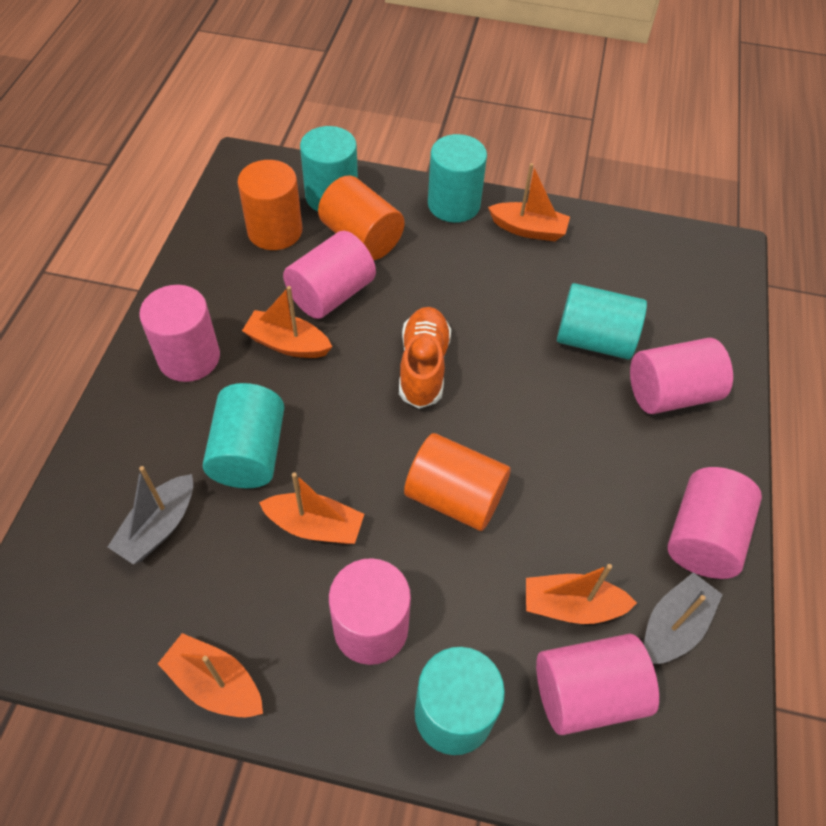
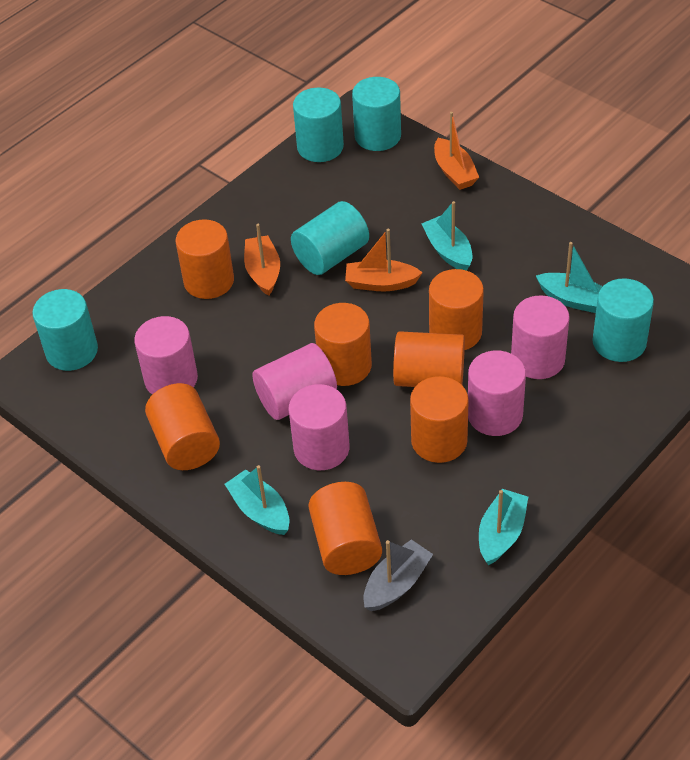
grey boat: 2 -> 1
orange boat: 5 -> 3
orange cylinder: 3 -> 7
orange shoe: 1 -> 0
pink cylinder: 6 -> 5
turquoise boat: 0 -> 4

